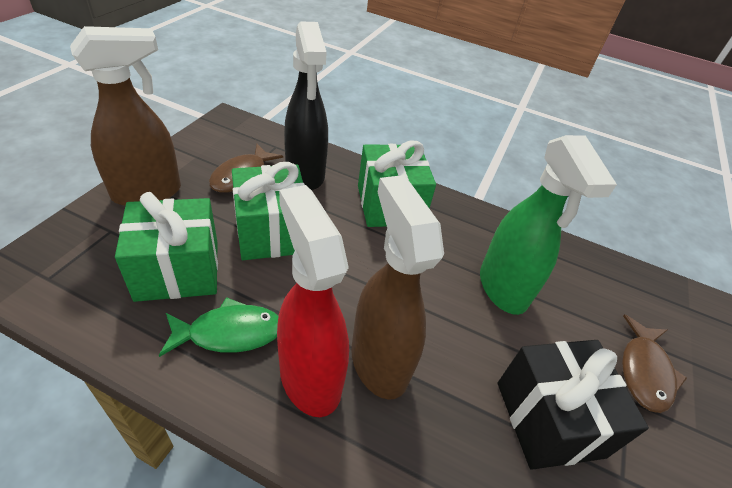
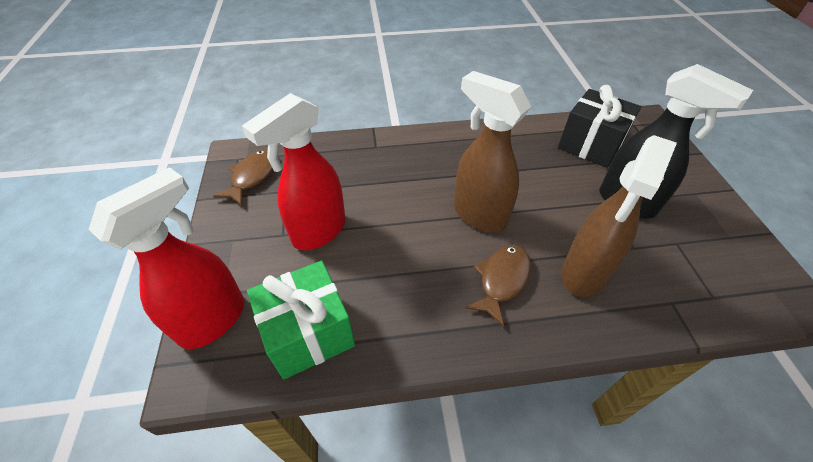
green fish: 1 -> 0
green gift: 3 -> 1
green spray bottle: 1 -> 0
red spray bottle: 1 -> 2

